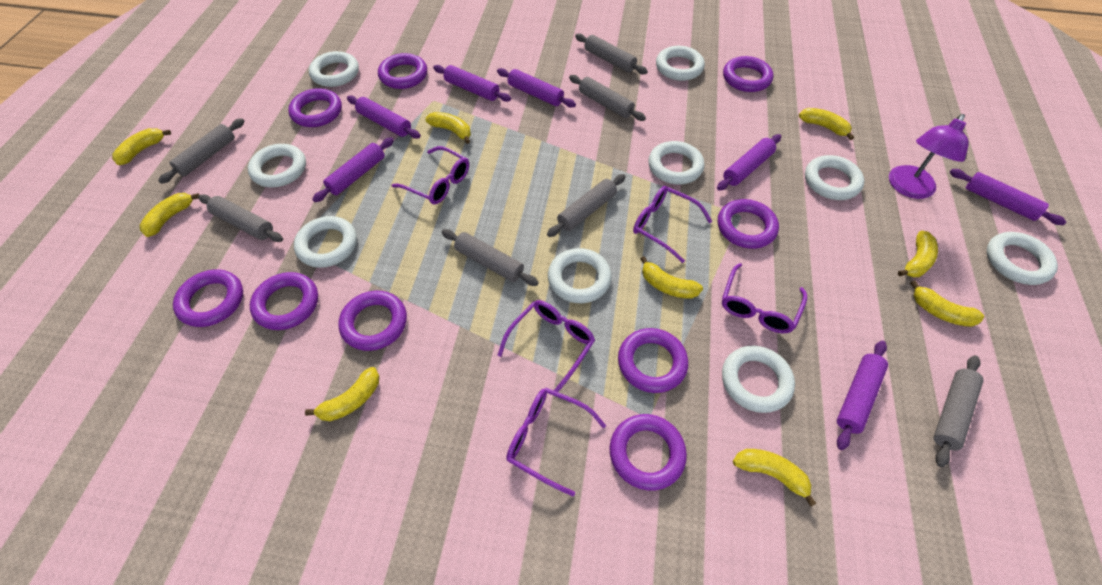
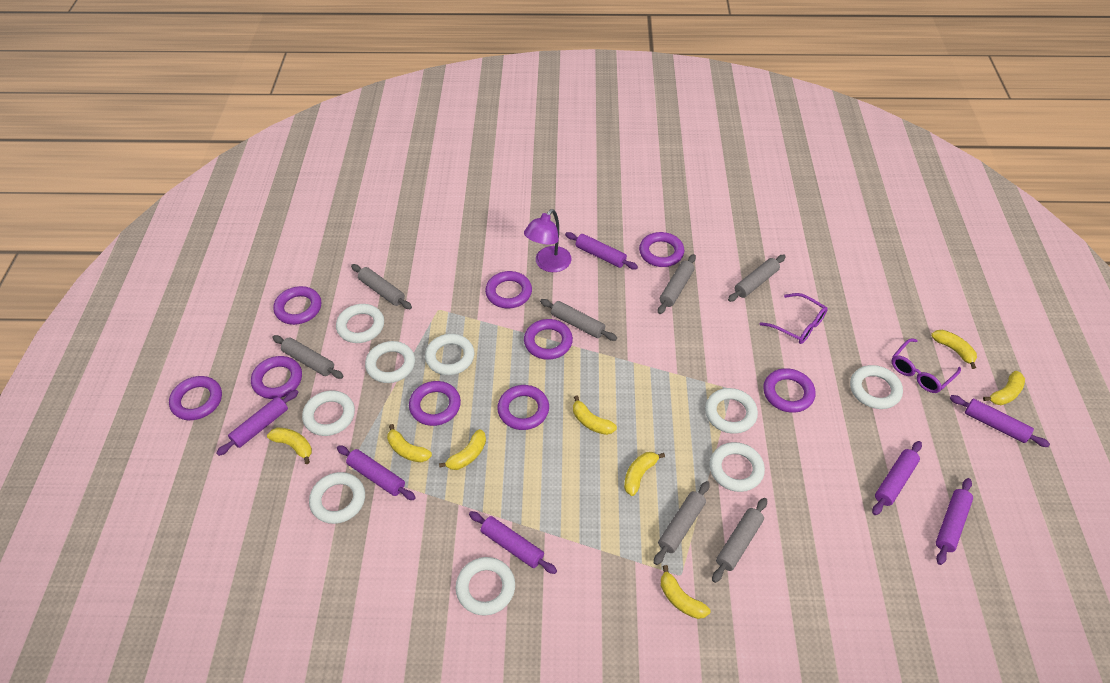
purple glasses: 5 -> 2
yellow banana: 9 -> 8

